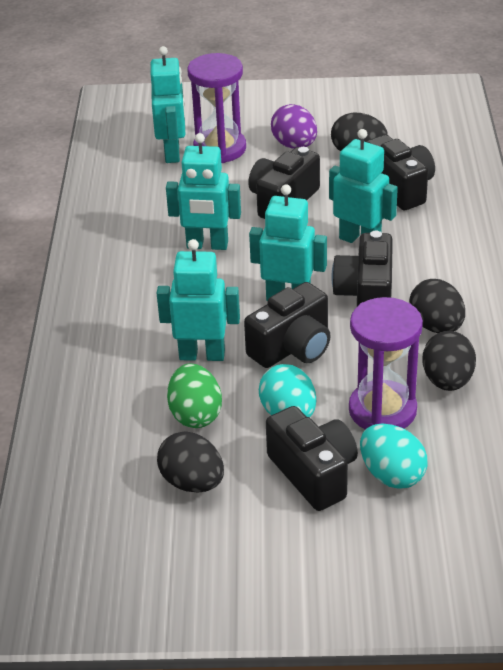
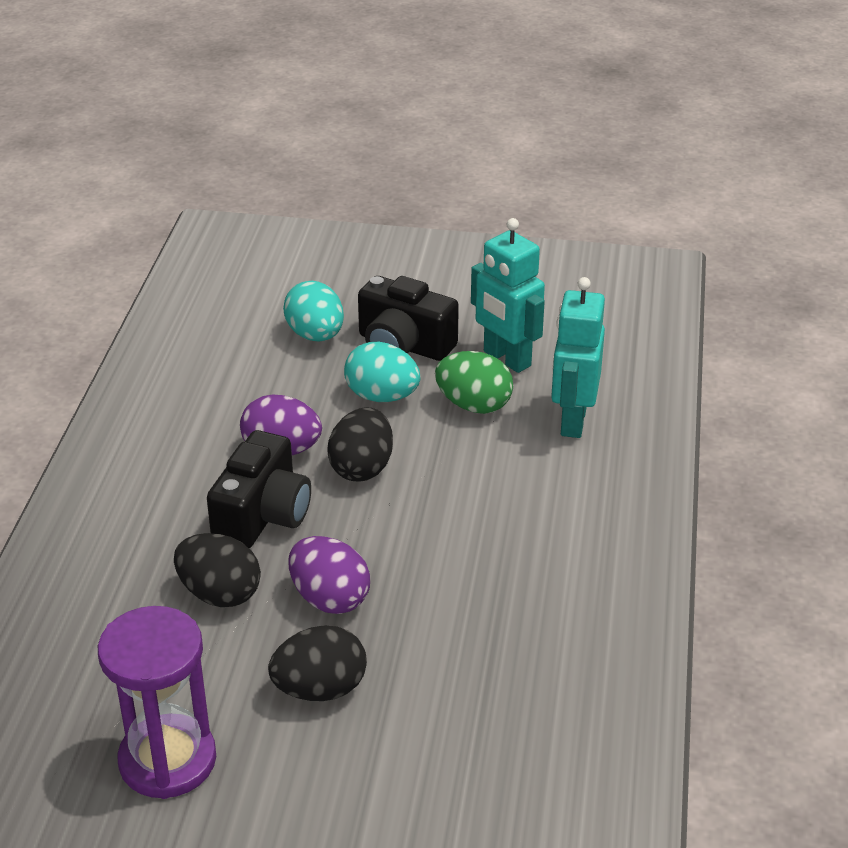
black camera: 5 -> 2
black egg: 4 -> 3
purple egg: 1 -> 2
purple hourglass: 2 -> 1
turquoise robot: 5 -> 2

